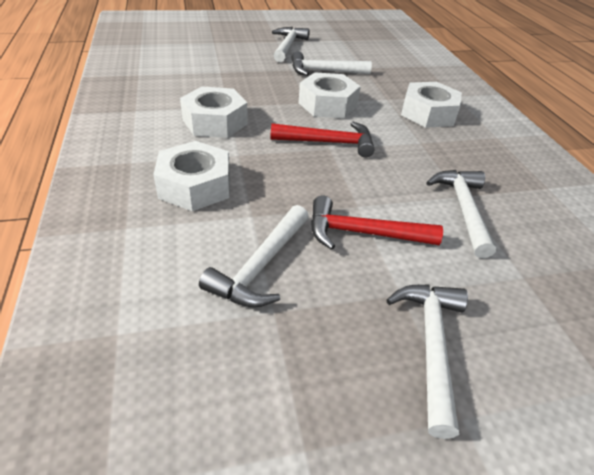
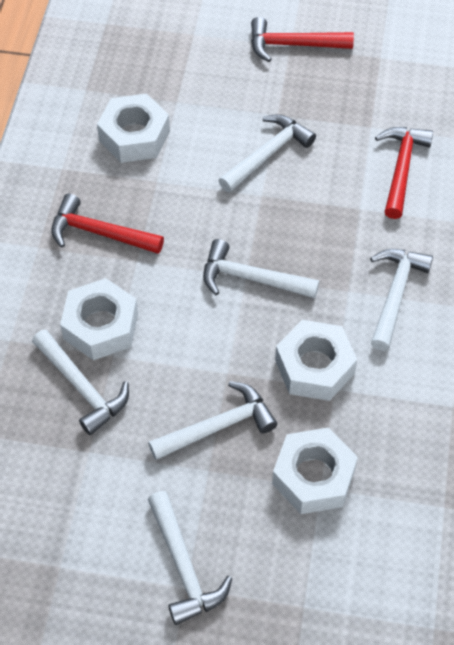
red hammer: 2 -> 3
white hammer: 5 -> 6

